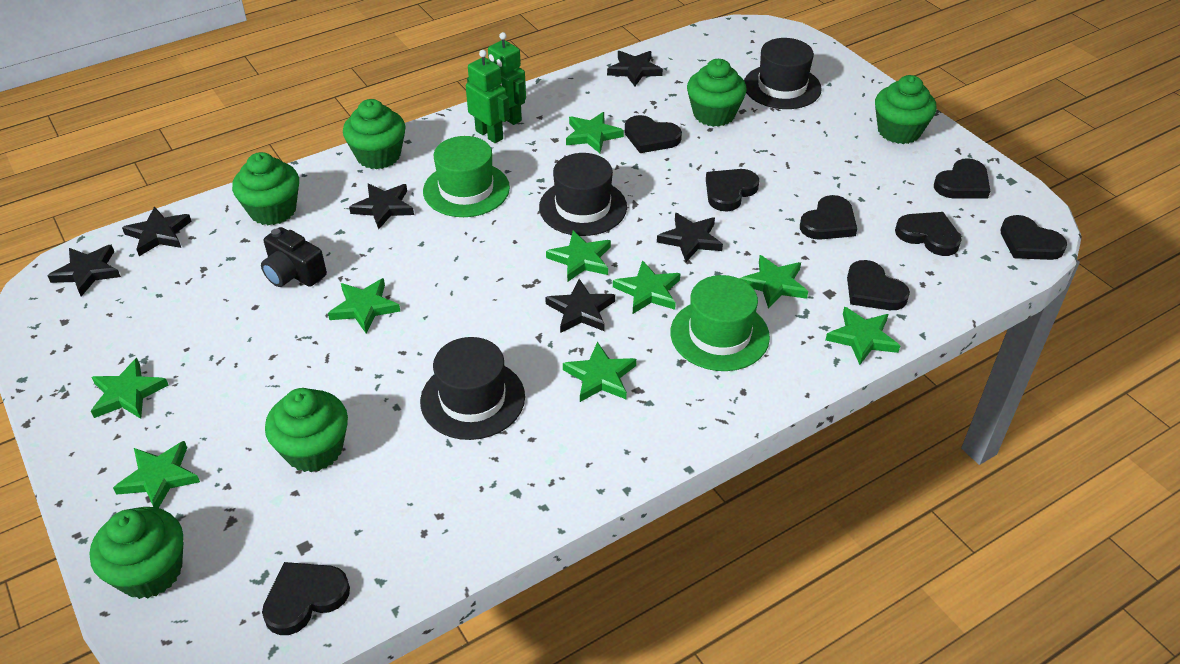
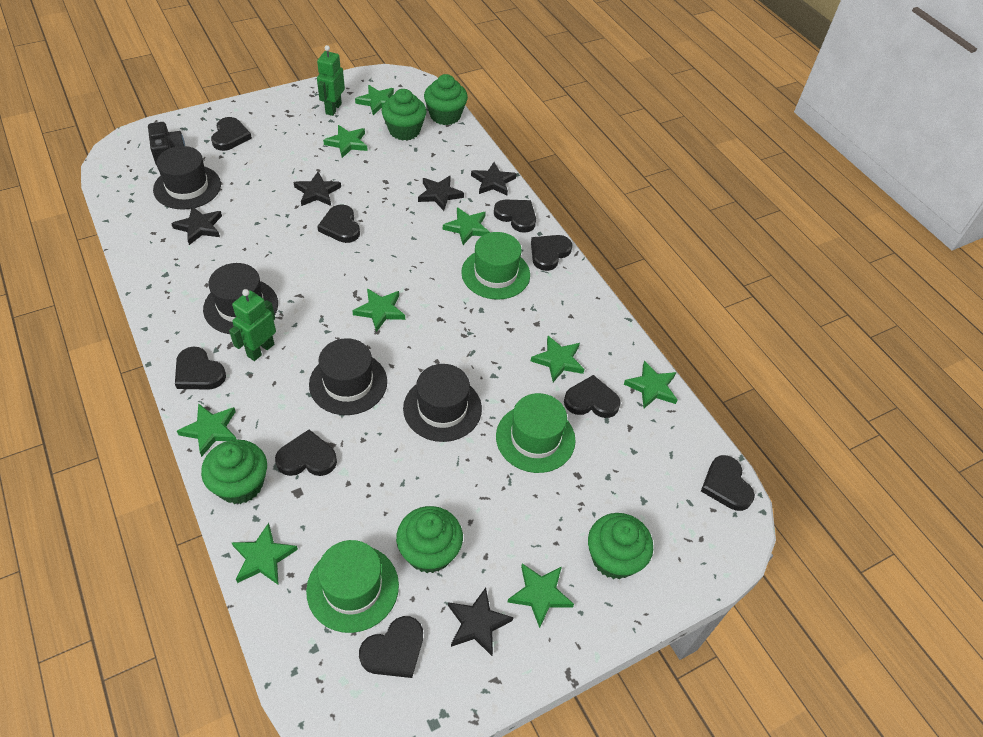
black hat: 3 -> 4
black heart: 8 -> 9
black star: 6 -> 5
green cupcake: 6 -> 5
green hat: 2 -> 3

